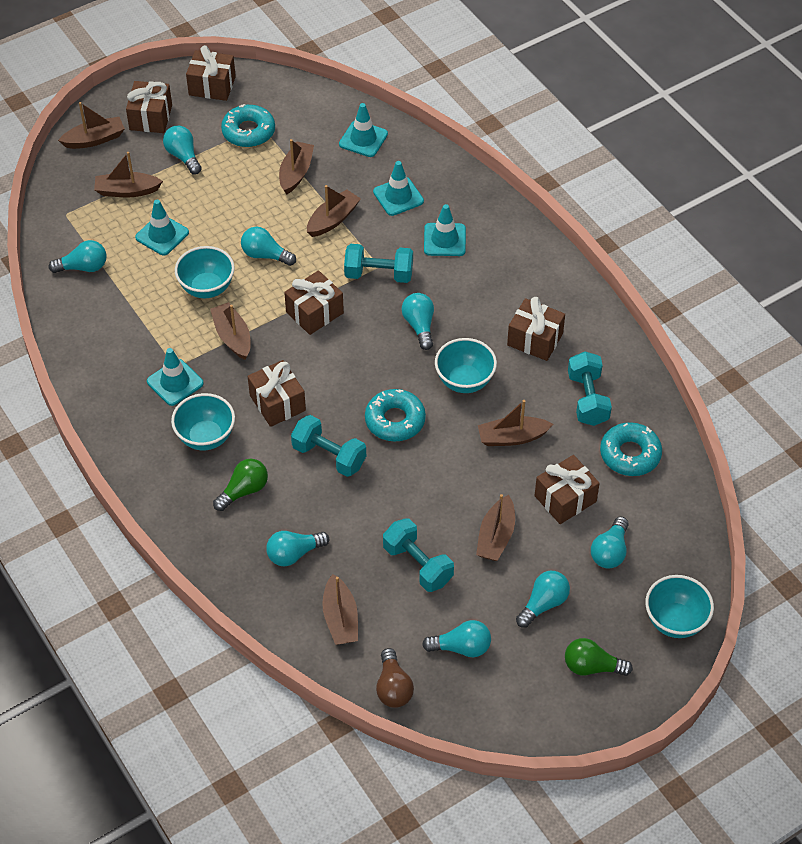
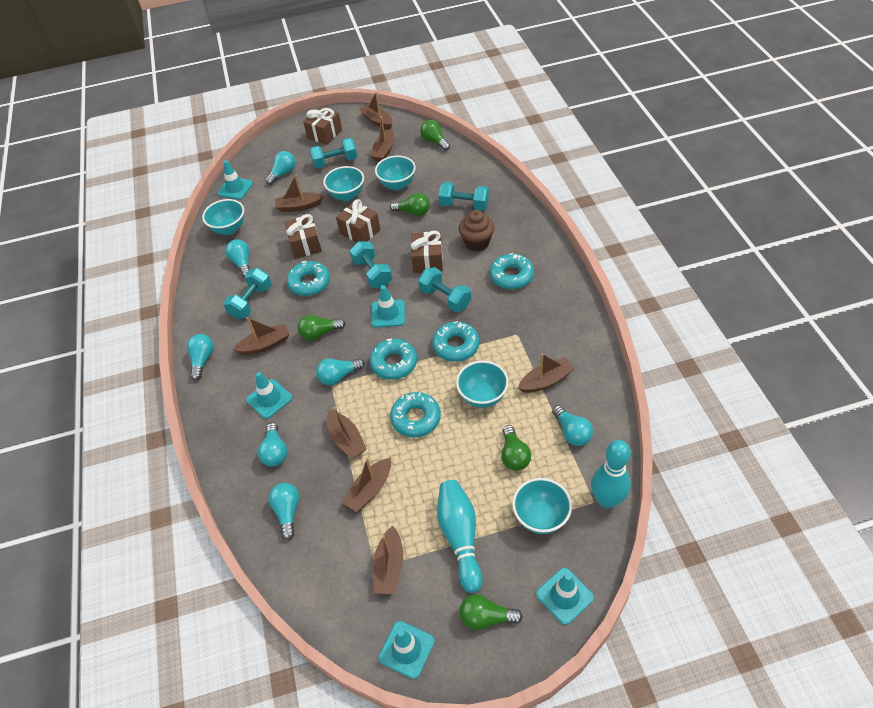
brown cupcake: 0 -> 1
brown gift: 6 -> 4
brown light bulb: 1 -> 0
green light bulb: 2 -> 5
turquoise bowl: 4 -> 5
turquoise bowling pin: 0 -> 2
turquoise donut: 3 -> 5
turquoise dumbbell: 4 -> 5
turquoise light bulb: 8 -> 7

